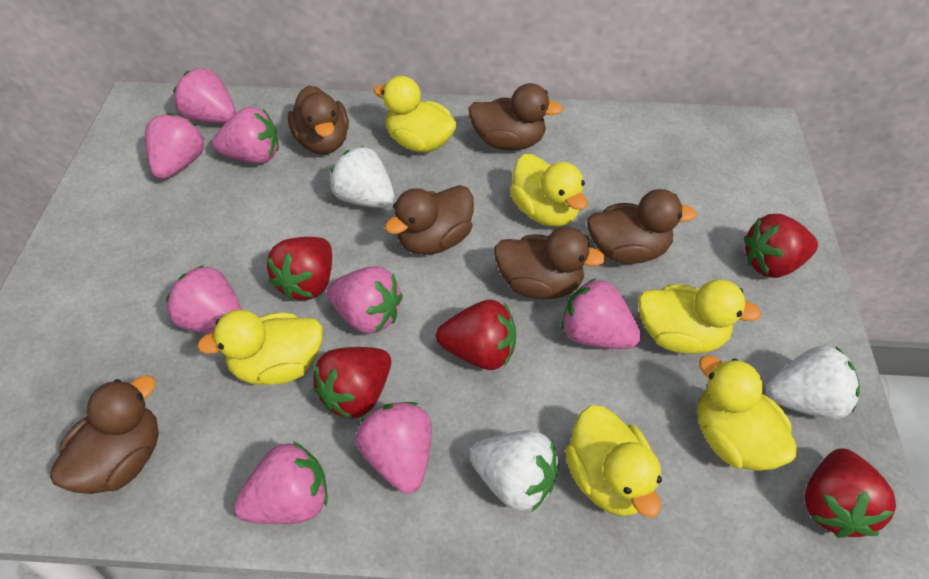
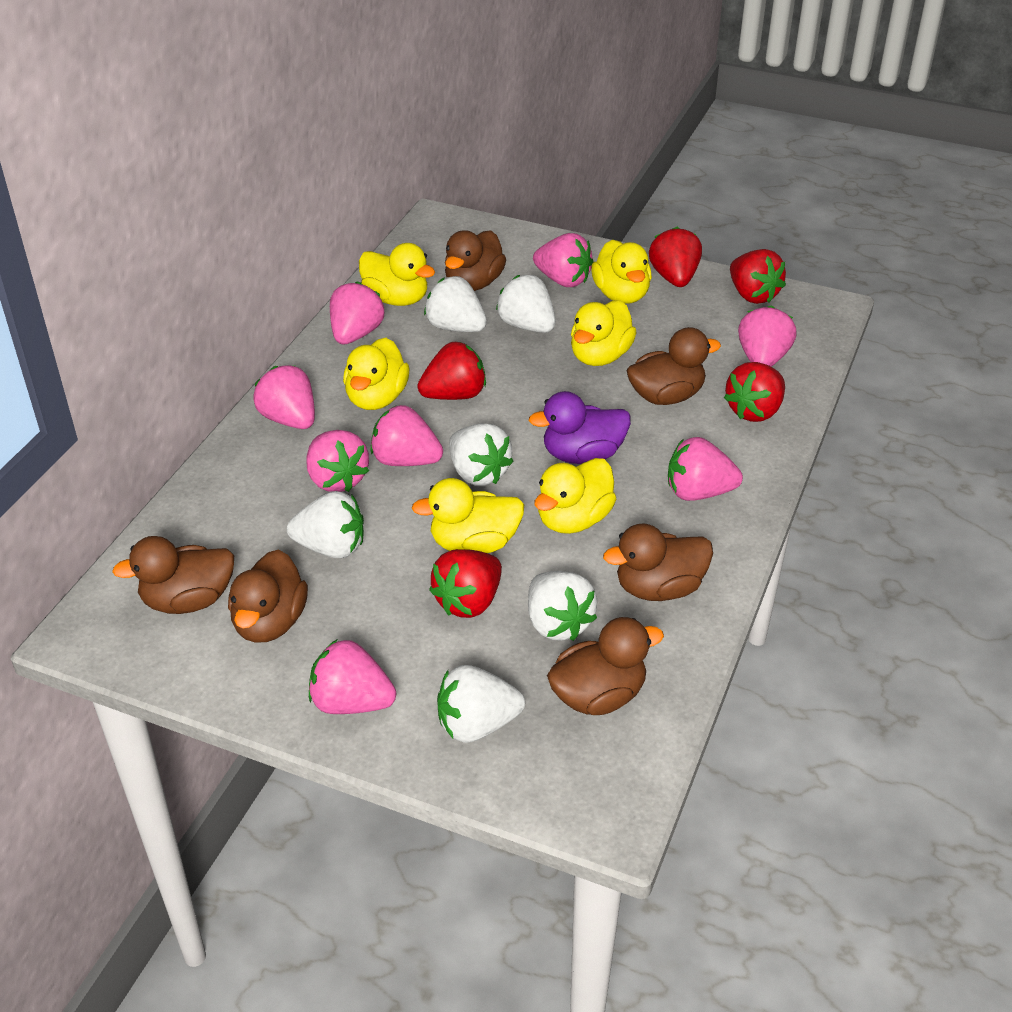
purple duck: 0 -> 1
white strawberry: 3 -> 6

